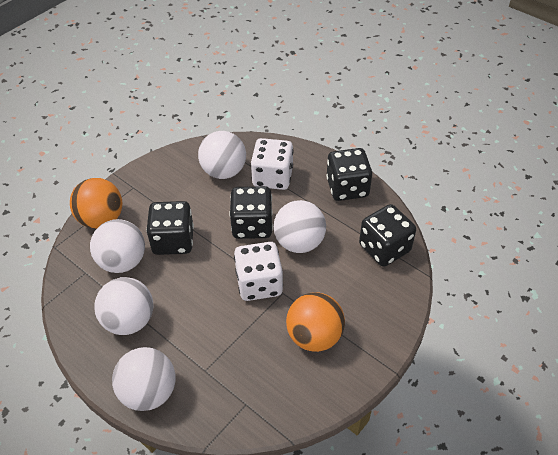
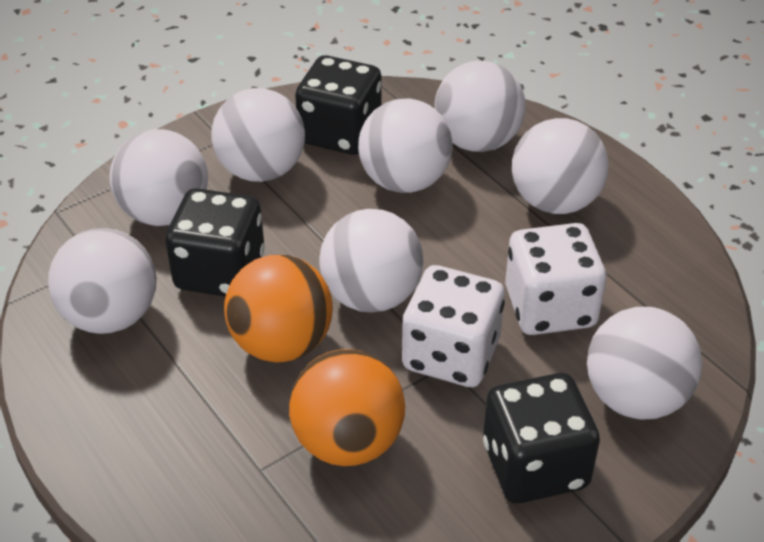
black dice: 4 -> 3
white ball: 5 -> 8

